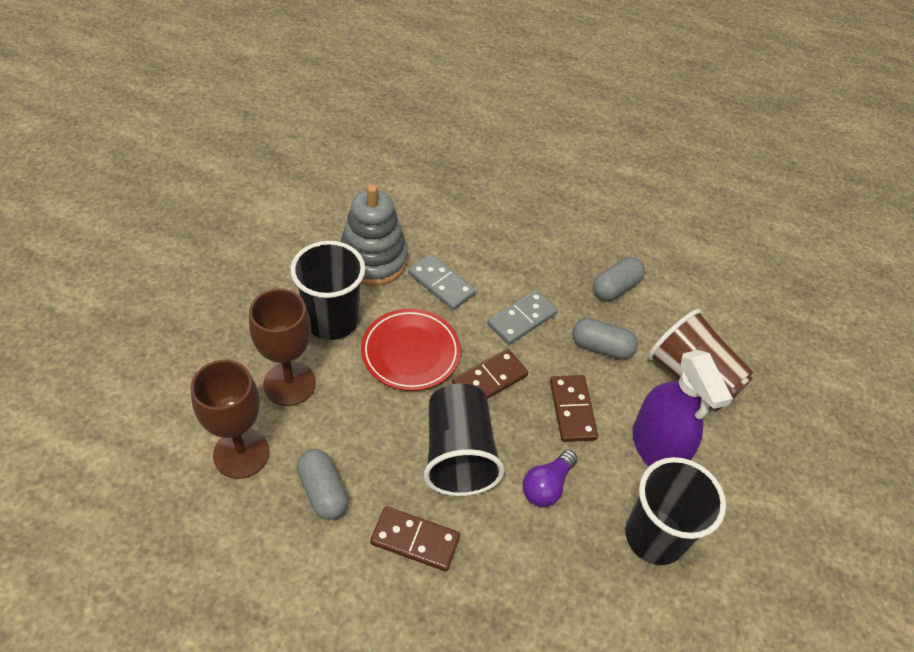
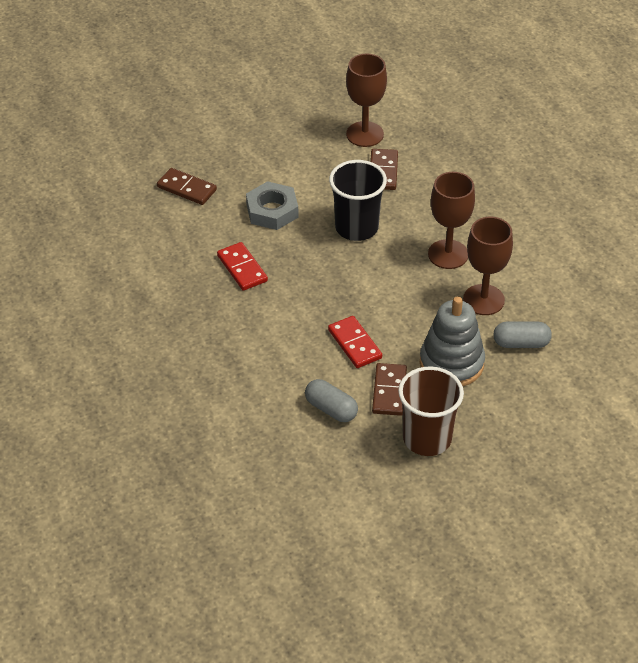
black cup: 3 -> 1
brown goblet: 2 -> 3
grey capsule: 3 -> 2
grey domino: 2 -> 0
grey nut: 0 -> 1
purple light bulb: 1 -> 0
purple spray bottle: 1 -> 0
red domino: 0 -> 2
red plate: 1 -> 0

